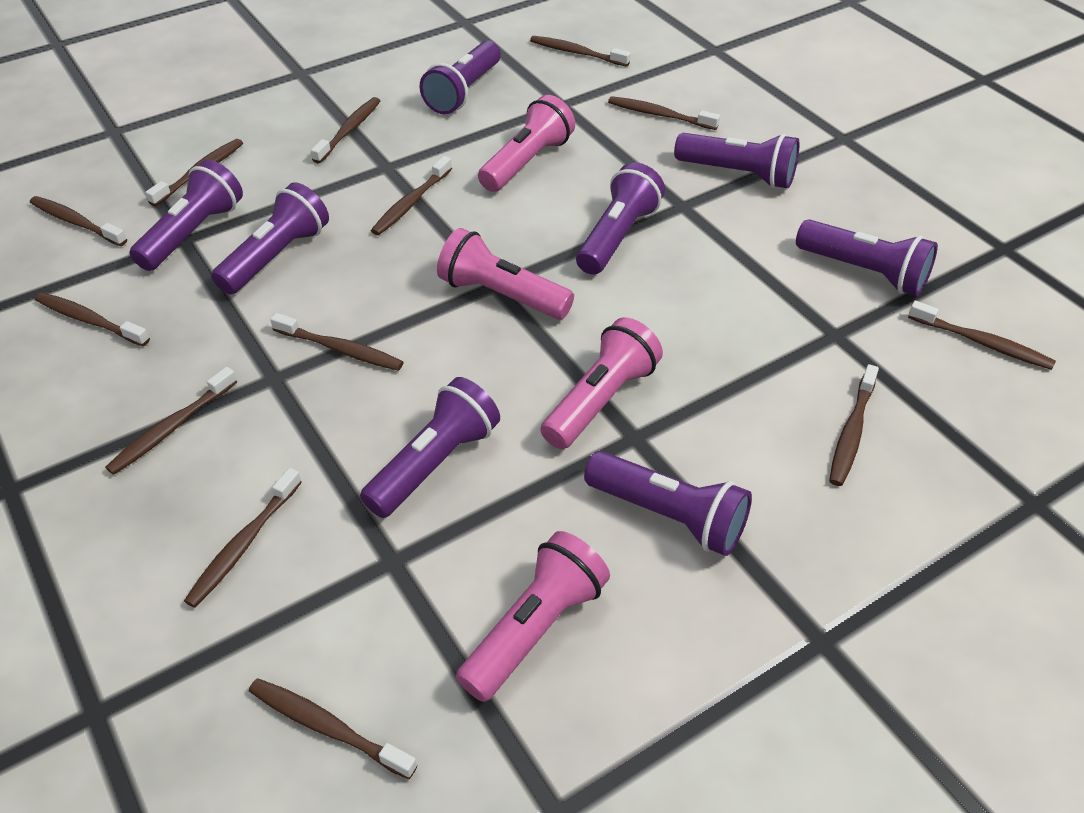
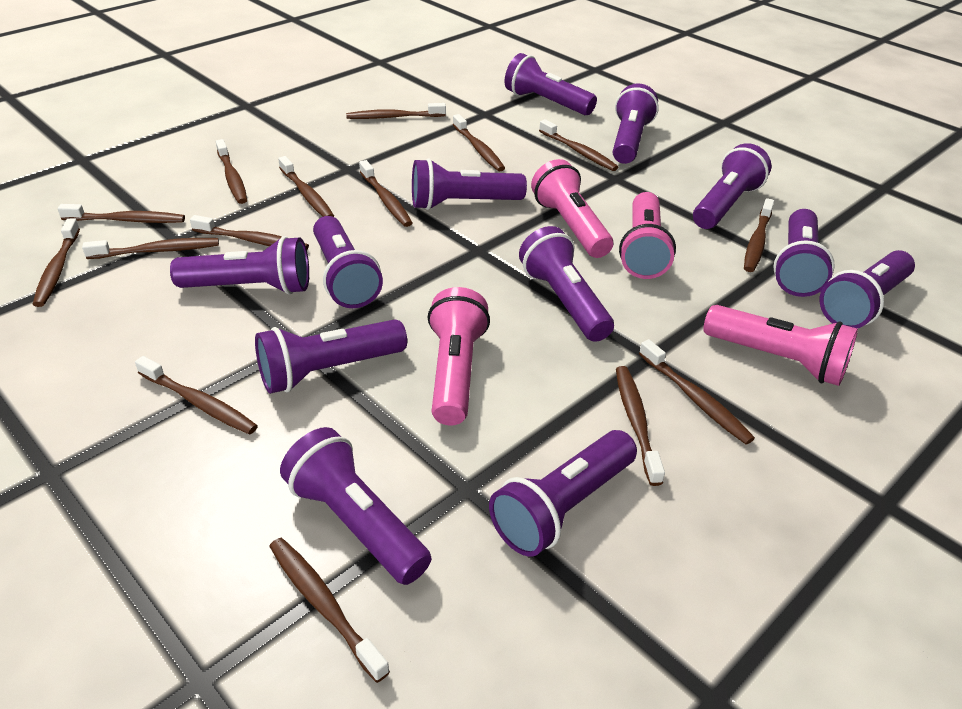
brown toothbrush: 13 -> 15
purple flashlight: 8 -> 12

